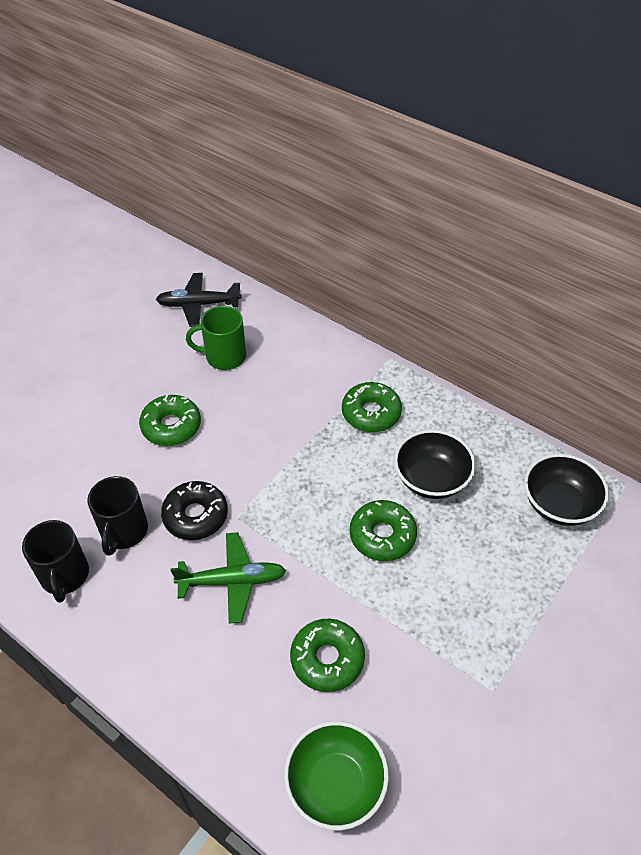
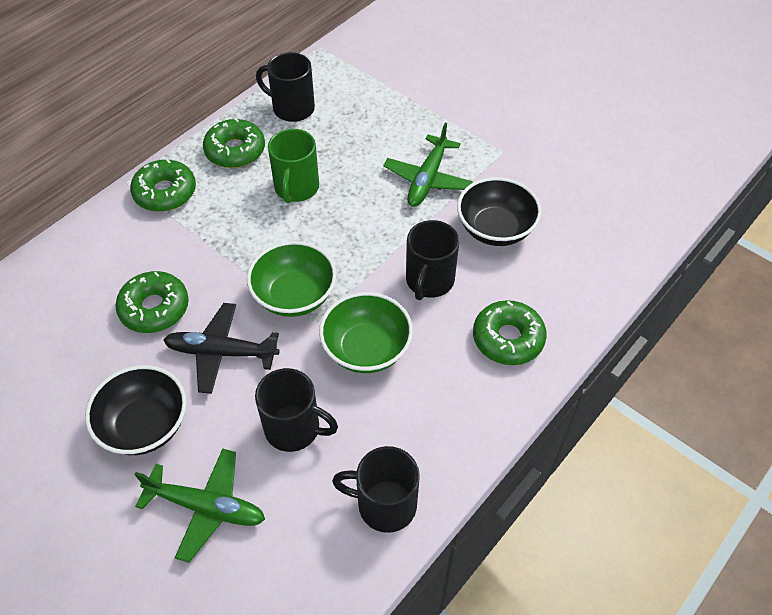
black donut: 1 -> 0
black mug: 2 -> 4
green bowl: 1 -> 2
green plane: 1 -> 2

